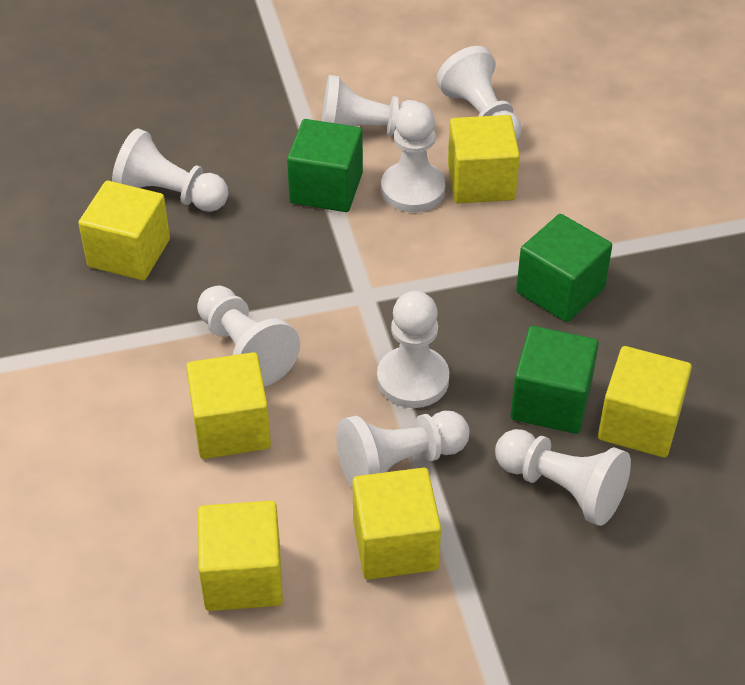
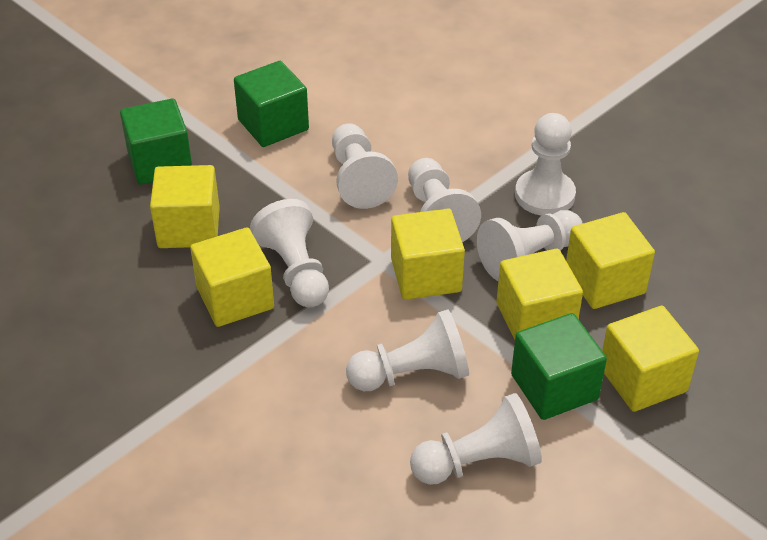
white pawn: 8 -> 7

